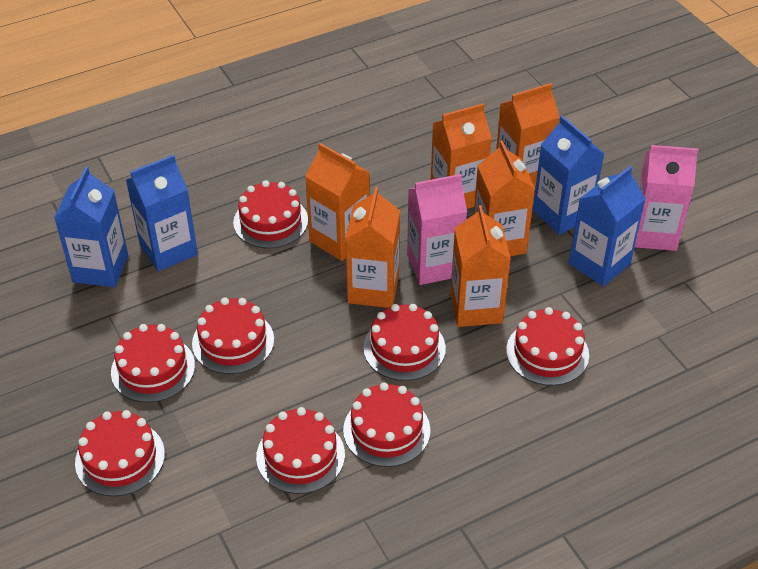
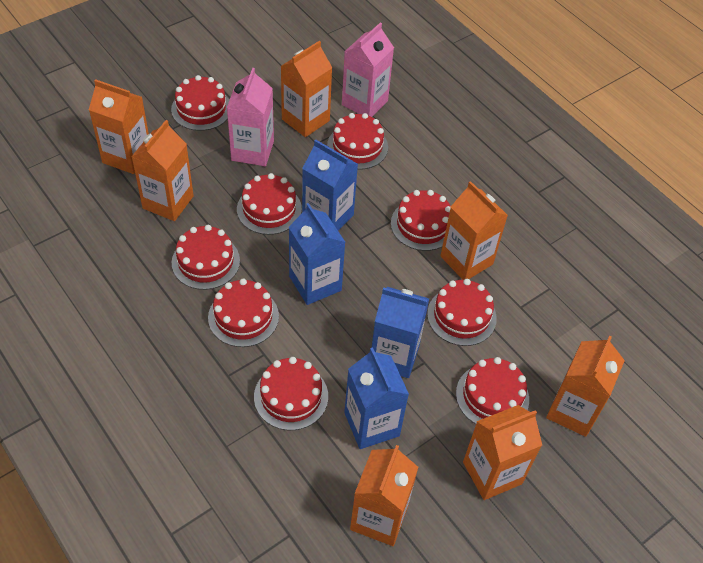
orange carton: 6 -> 7
red cake: 8 -> 9

